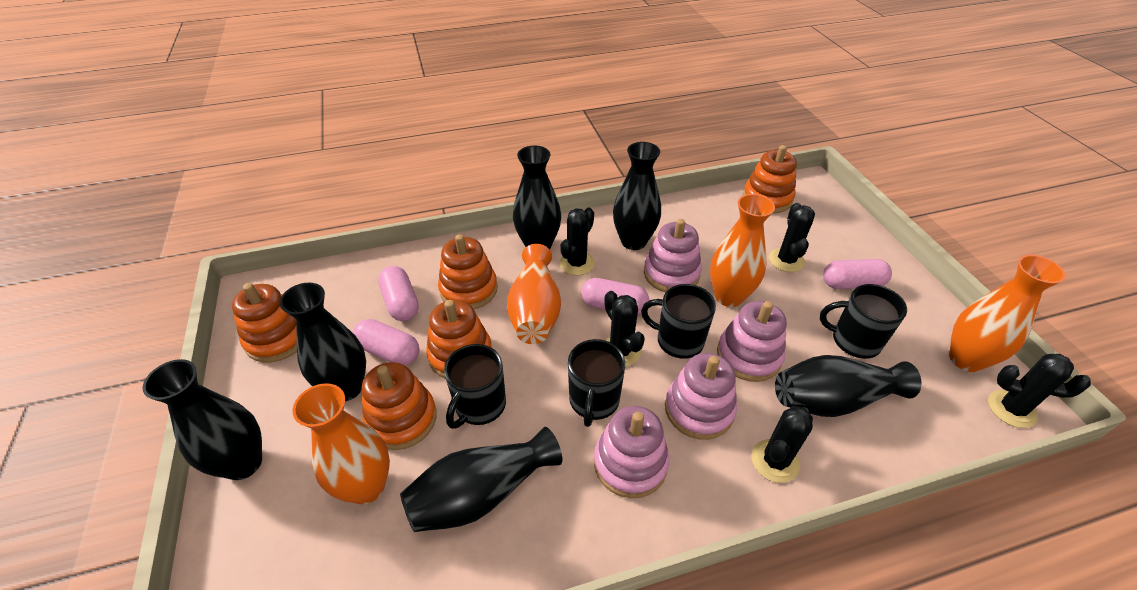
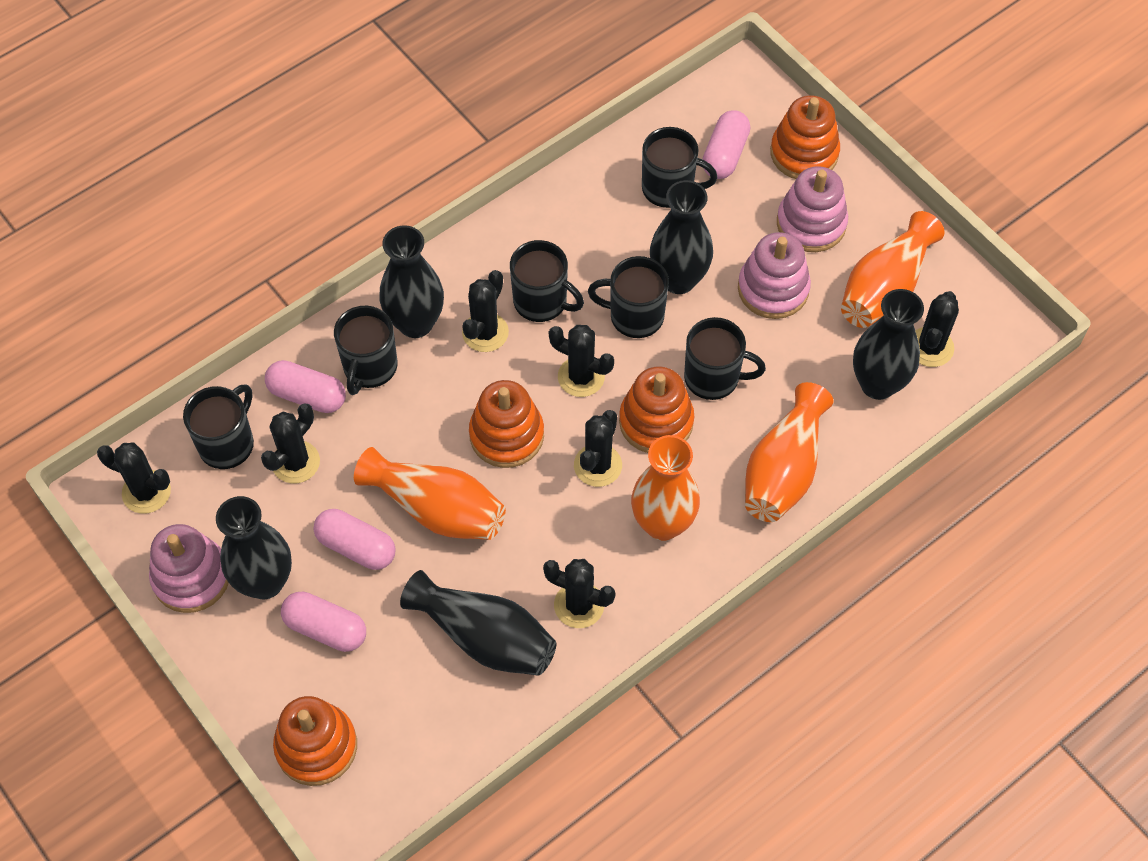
black cactus: 5 -> 7
black mug: 4 -> 6
black vase: 6 -> 5
orange stacking toy: 5 -> 4
pink stacking toy: 4 -> 3

